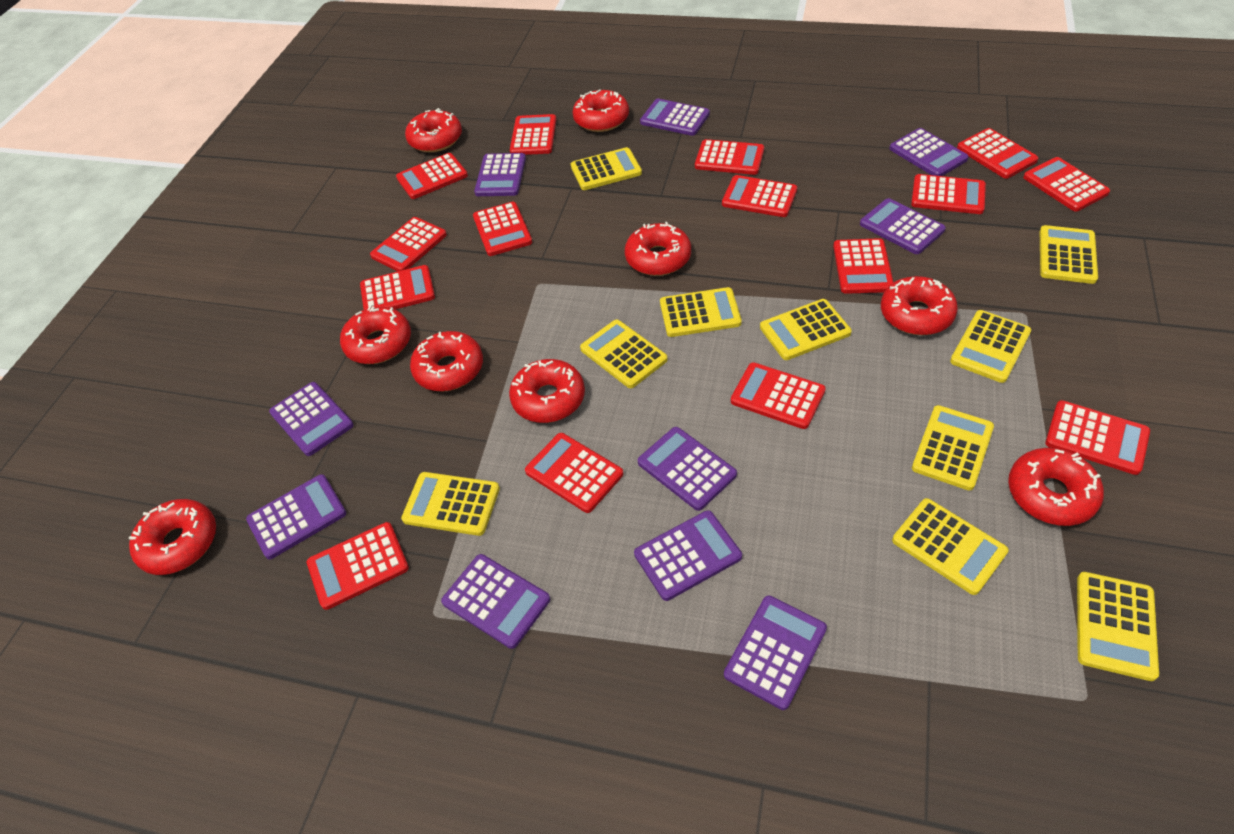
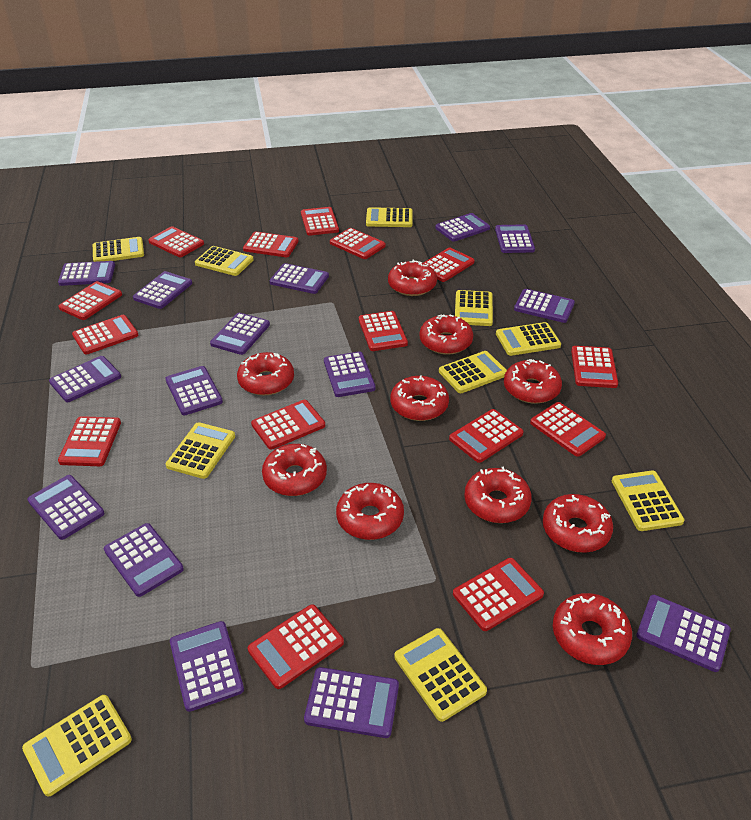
purple calculator: 10 -> 15
red donut: 9 -> 10

